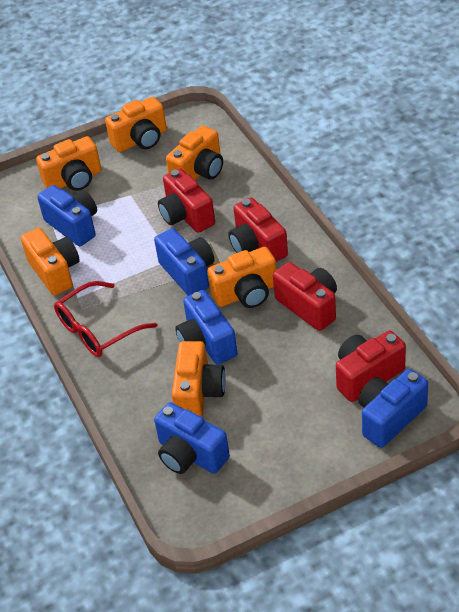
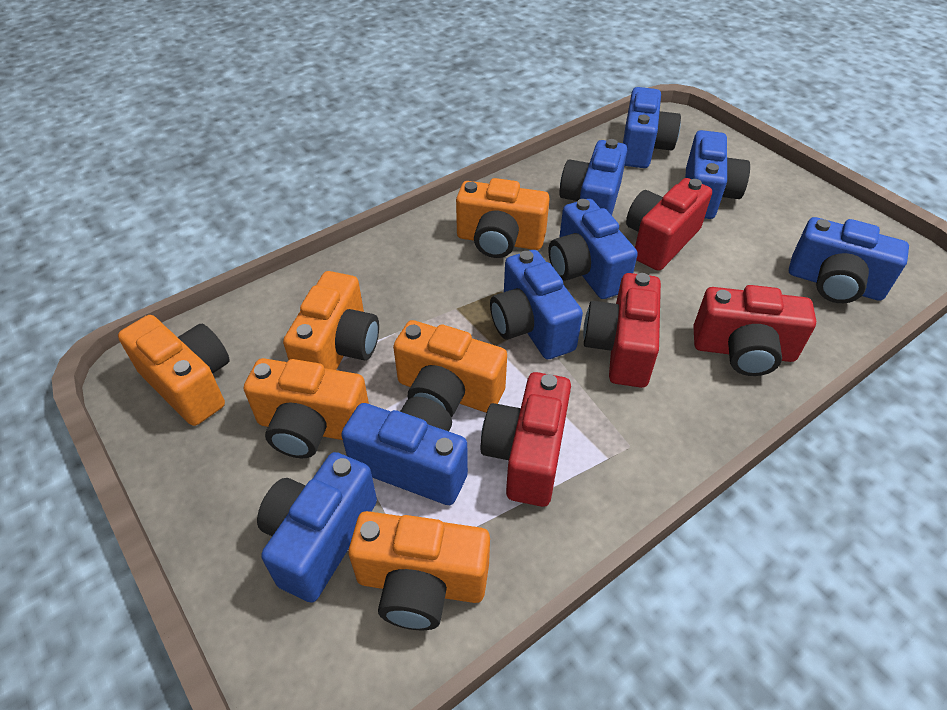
blue camera: 5 -> 8
red glasses: 1 -> 0

